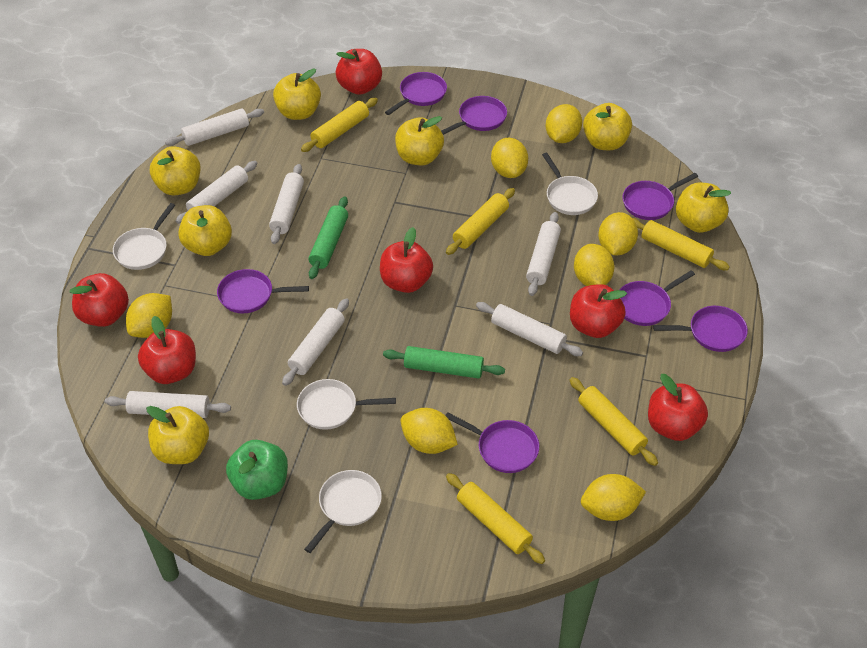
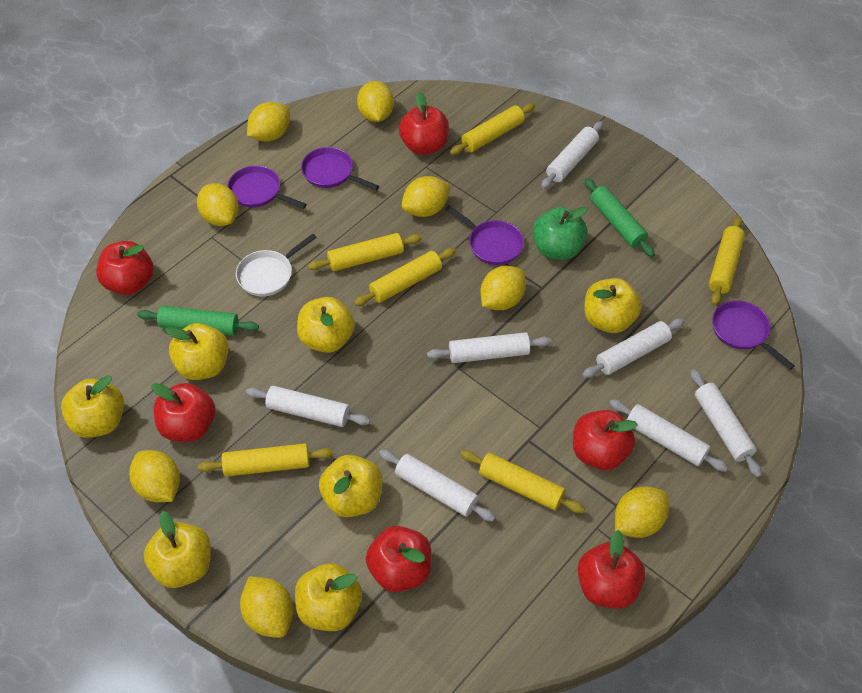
purple pan: 7 -> 4
white pan: 4 -> 1
yellow lemon: 7 -> 8
yellow rolling pin: 5 -> 6

